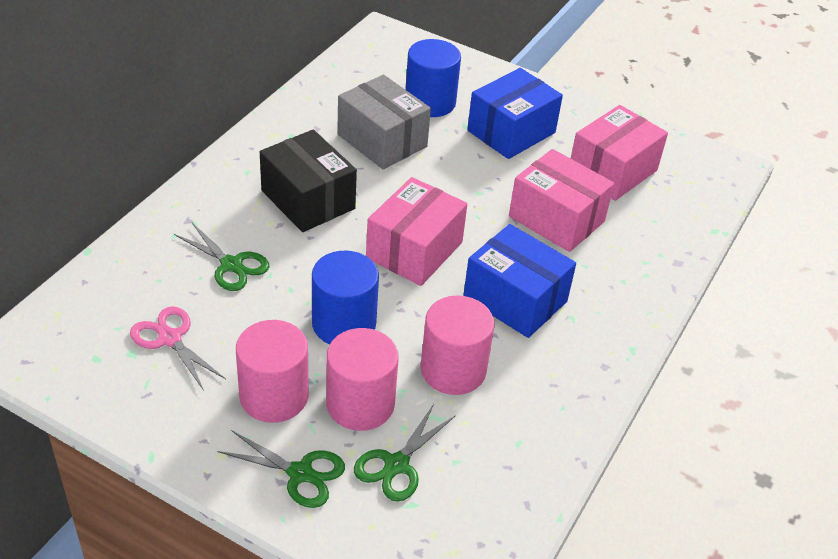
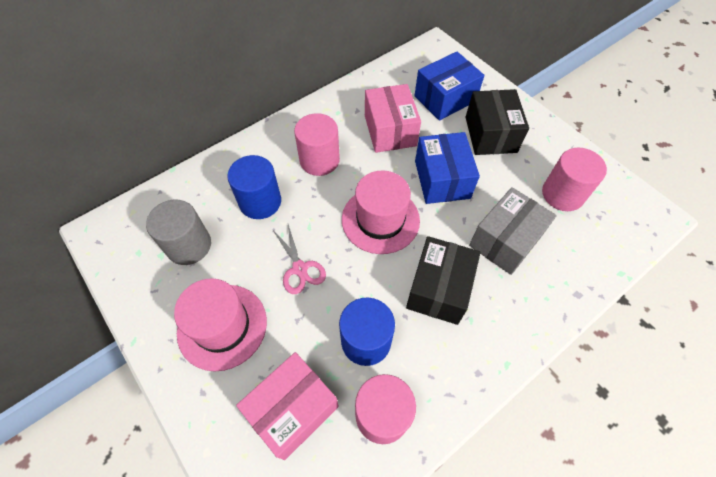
black box: 1 -> 2
green scissors: 3 -> 0
grey cylinder: 0 -> 1
pink box: 3 -> 2
pink hat: 0 -> 2

